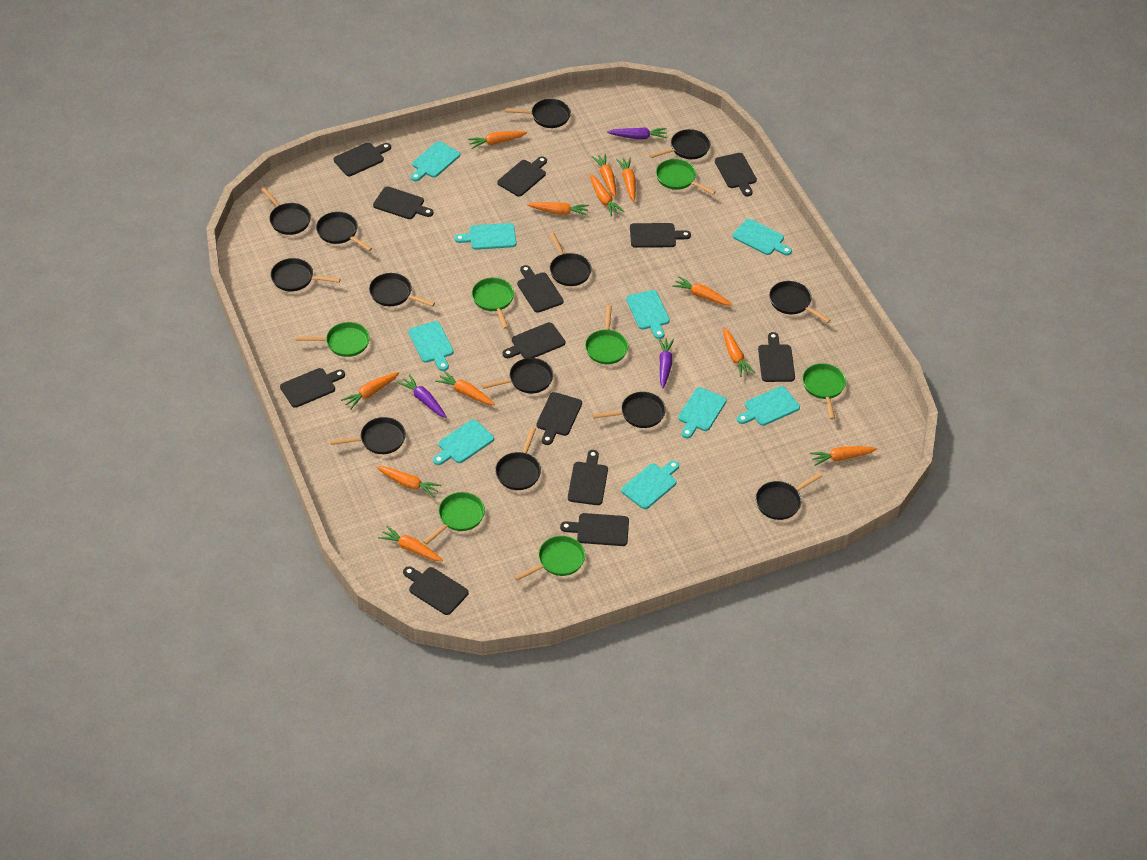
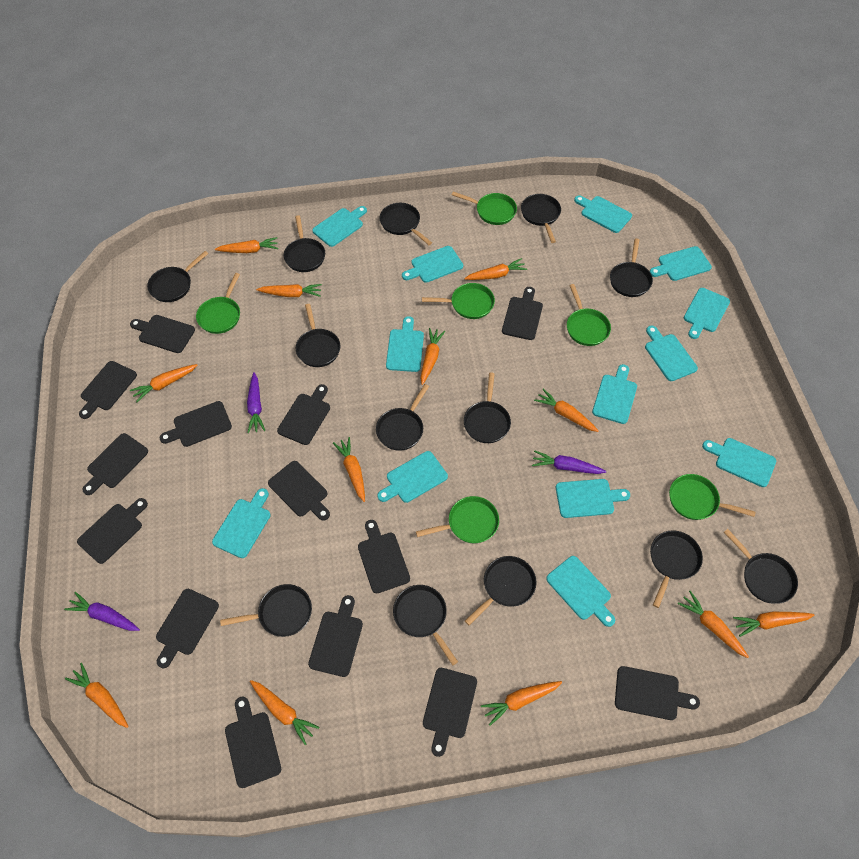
black cutting board: 13 -> 14
green pan: 7 -> 6
turquoise cutting board: 9 -> 13

